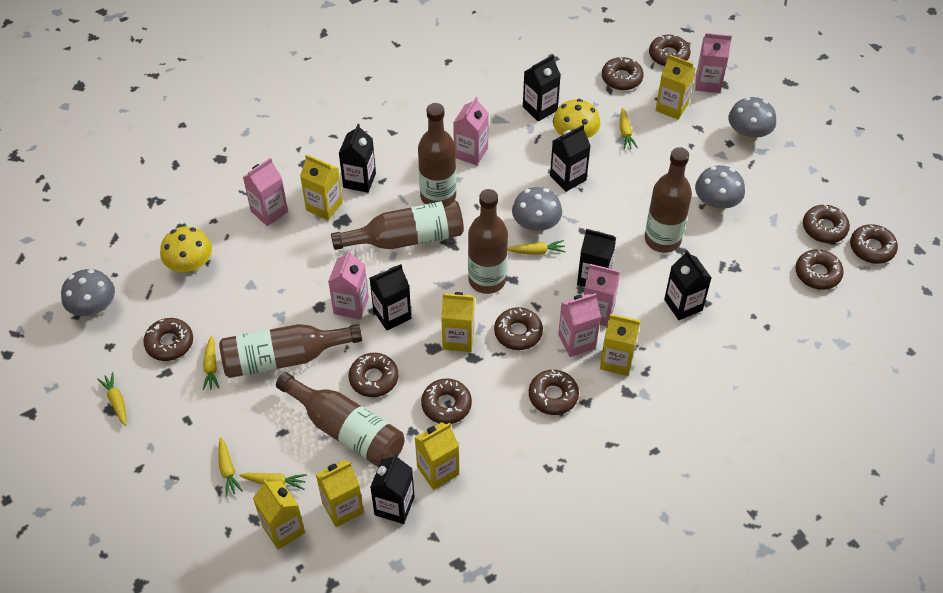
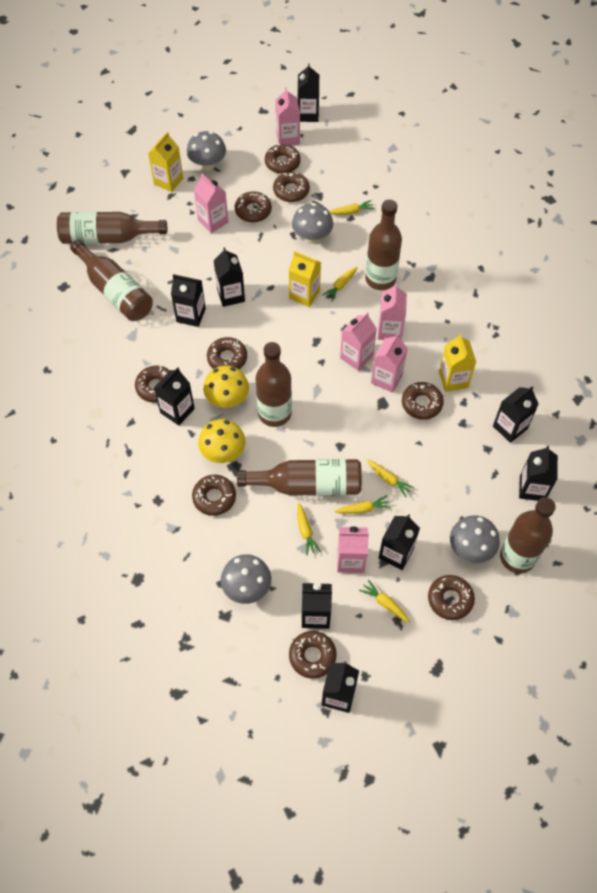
black carton: 7 -> 9
brown donut: 10 -> 9
yellow carton: 7 -> 3

